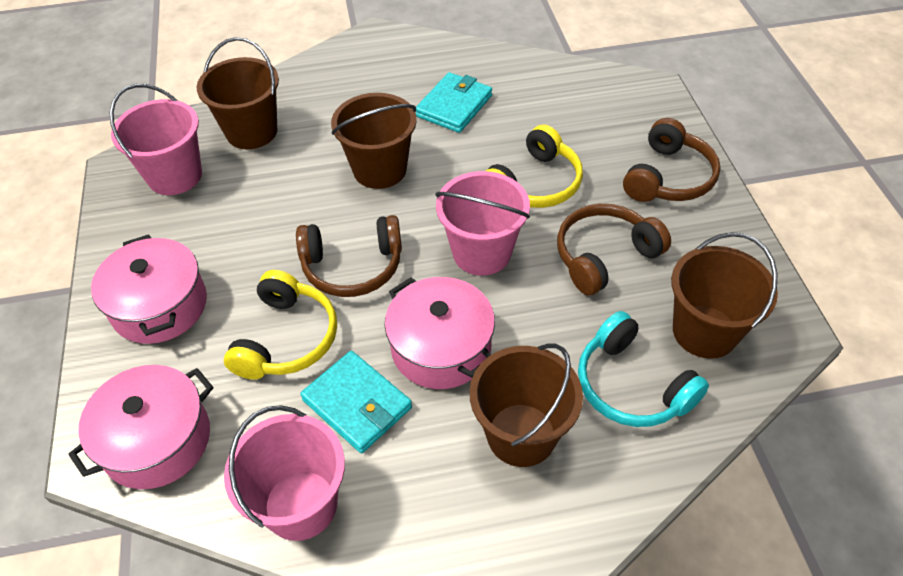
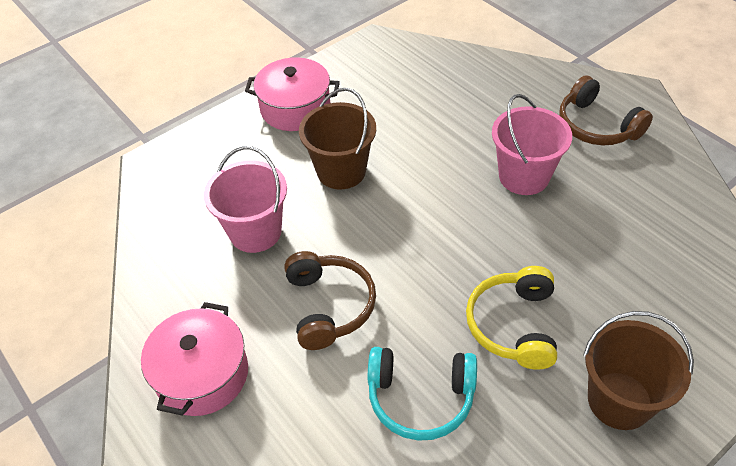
brown bucket: 4 -> 2
brown headphones: 3 -> 2
pink bucket: 3 -> 2
pink pot: 3 -> 2
turquoise wallet: 2 -> 0
yellow headphones: 2 -> 1

